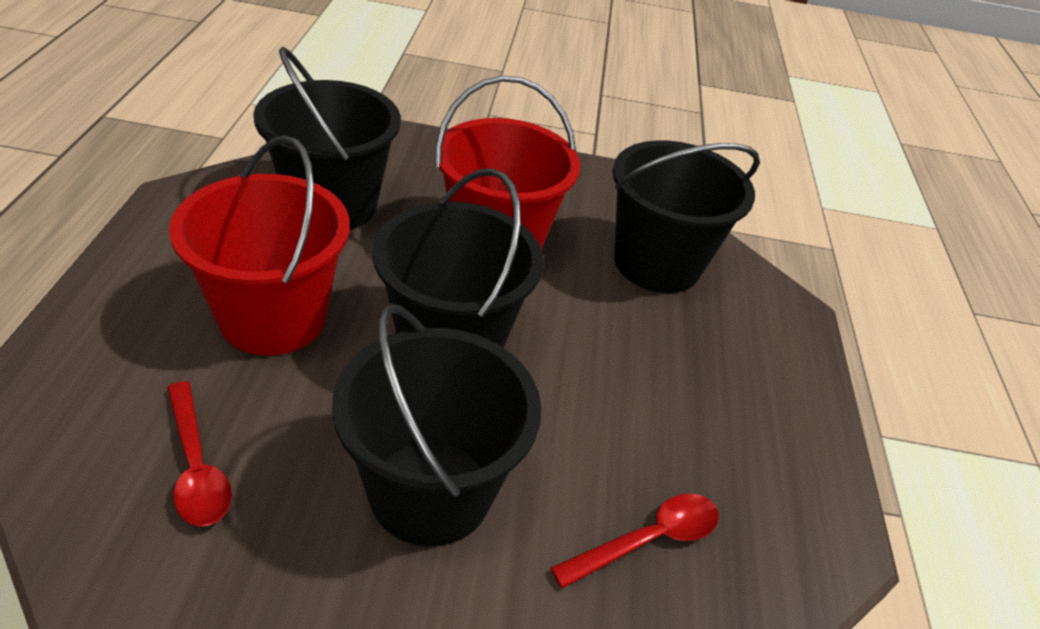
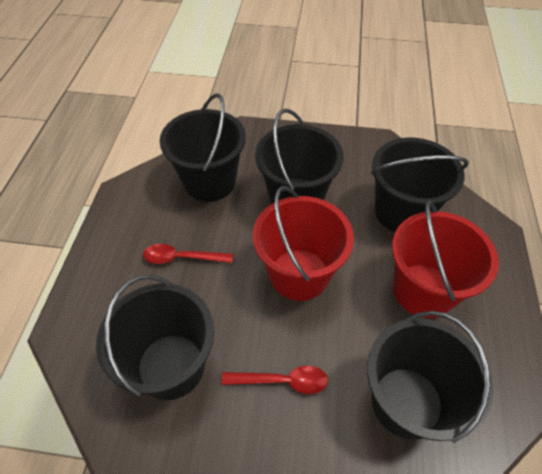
black bucket: 4 -> 5

